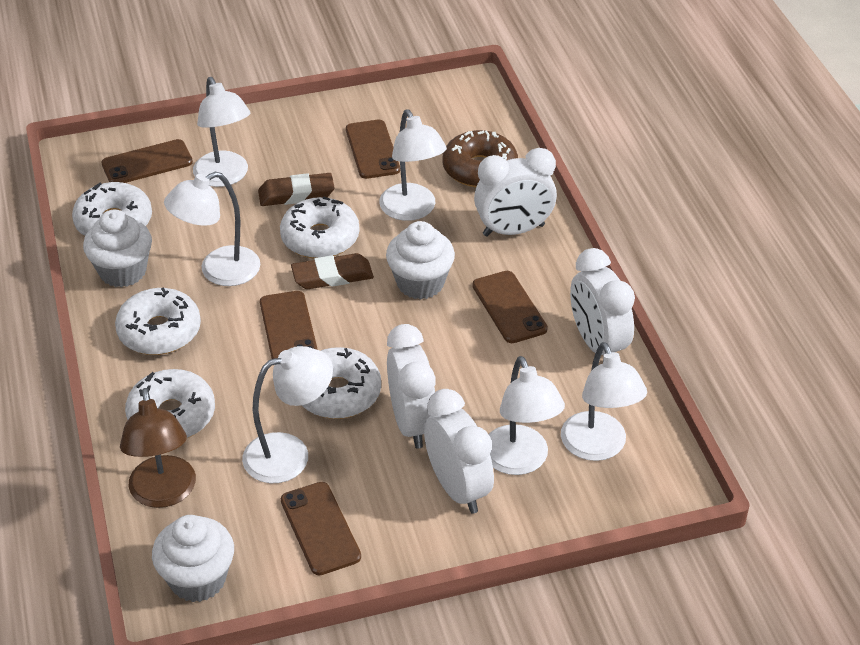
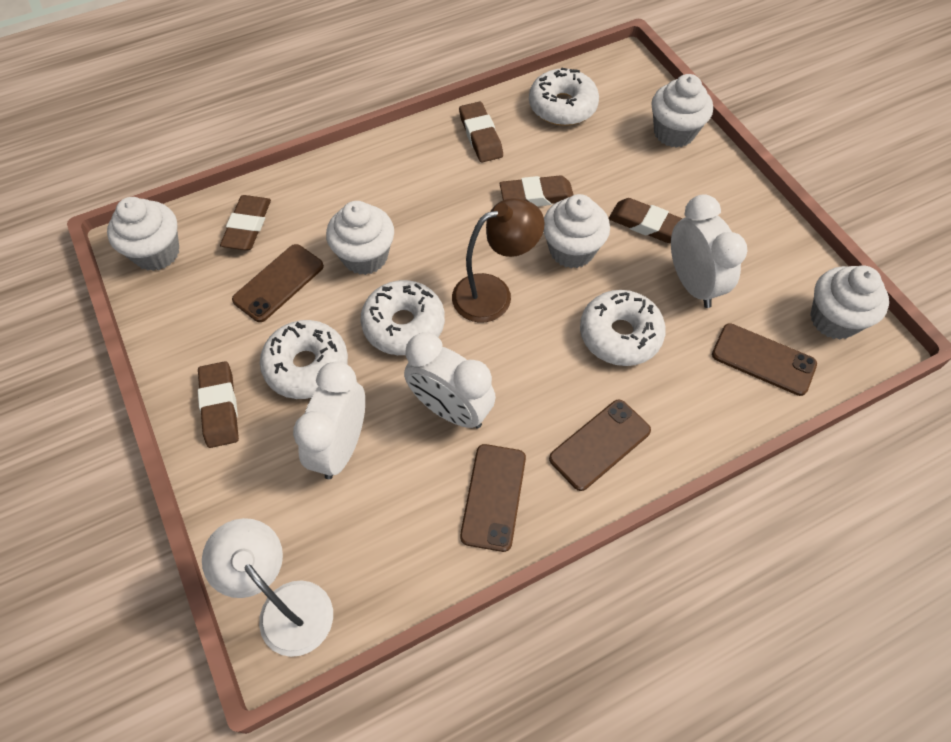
brown donut: 1 -> 0
brown eraser: 2 -> 5
brown phone: 5 -> 4
white clock: 4 -> 3
white cupcake: 3 -> 5
white donut: 5 -> 4
white lamp: 6 -> 1

